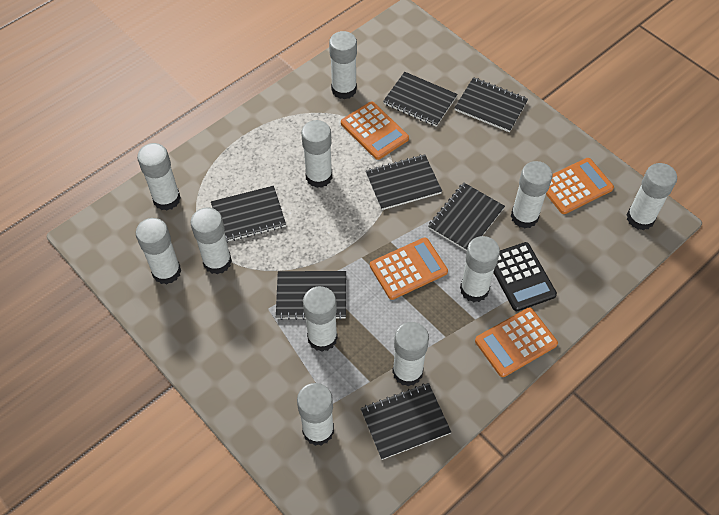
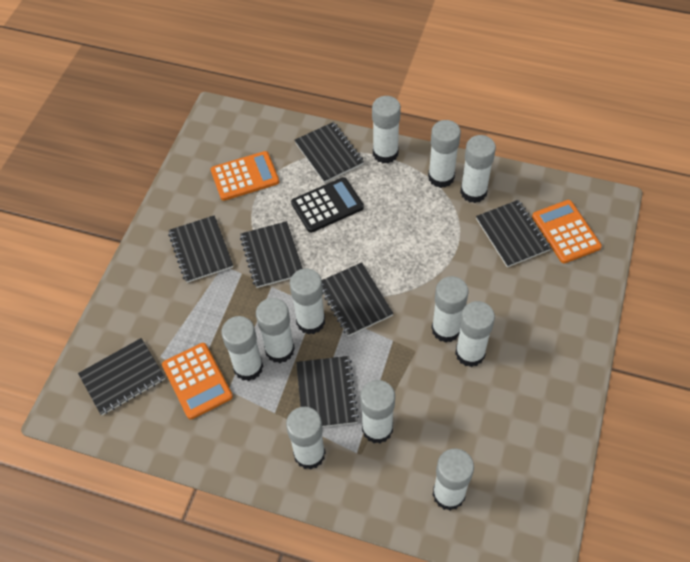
orange calculator: 4 -> 3

